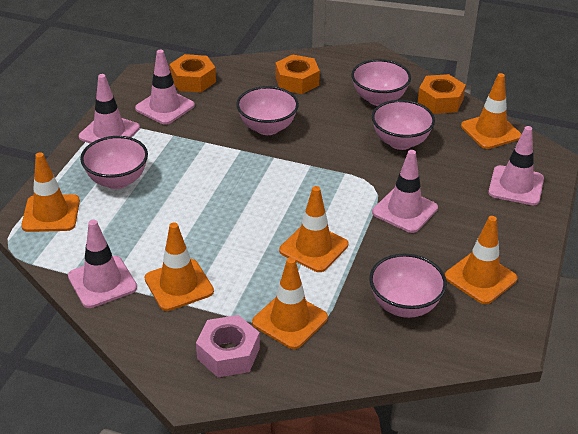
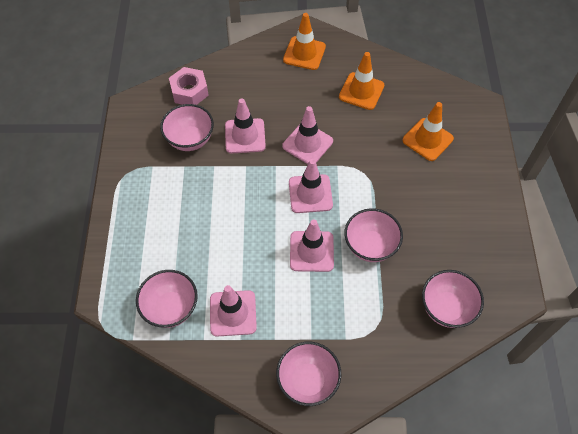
orange nut: 3 -> 0
orange traffic cone: 6 -> 3

